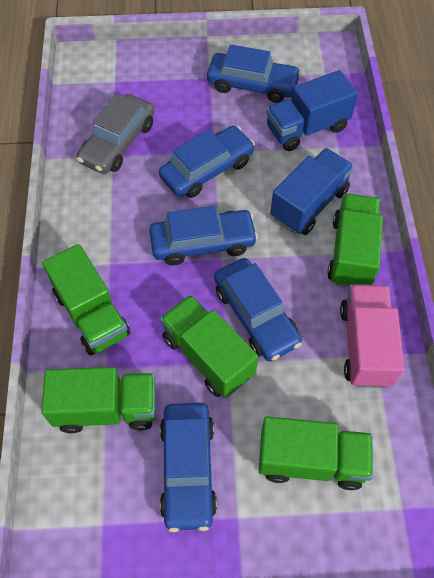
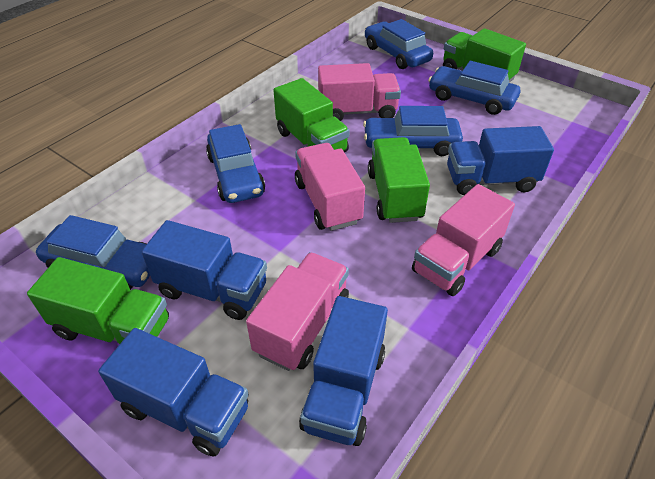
blue truck: 2 -> 4
green truck: 5 -> 4
grey car: 1 -> 0
pink truck: 1 -> 4

